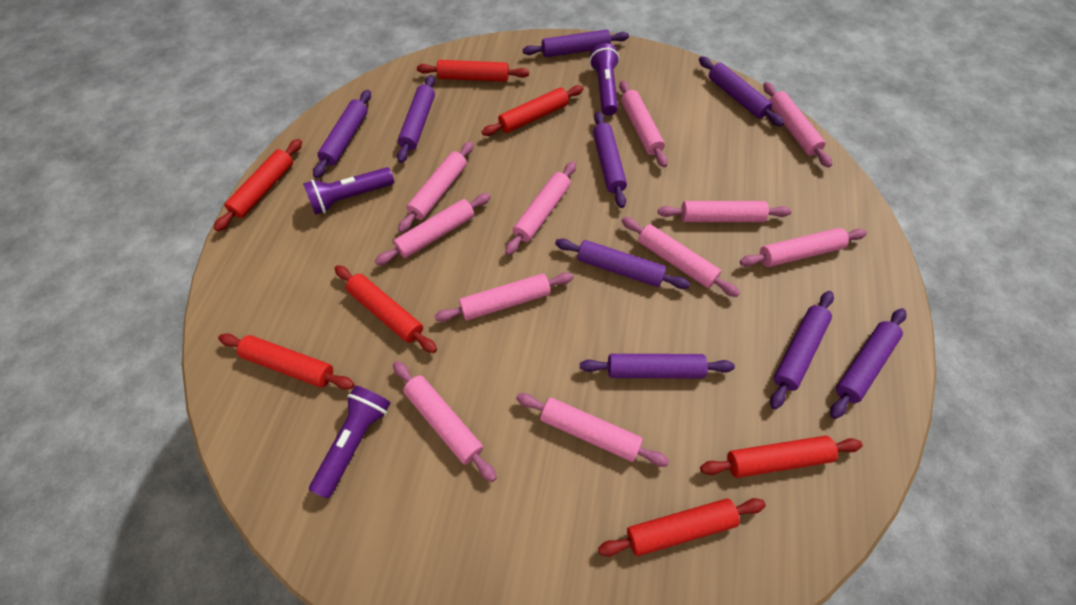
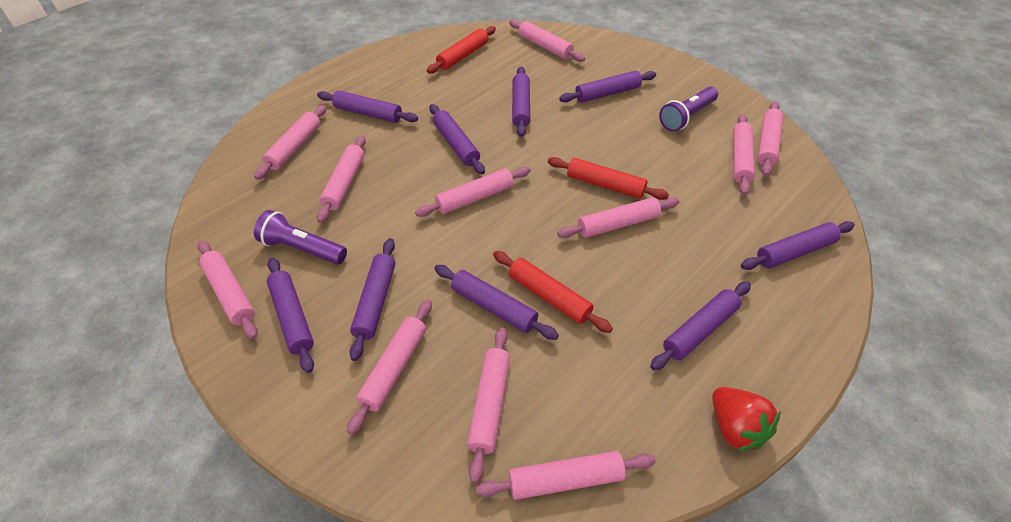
purple flashlight: 3 -> 2
red rolling pin: 7 -> 3
red strawberry: 0 -> 1

